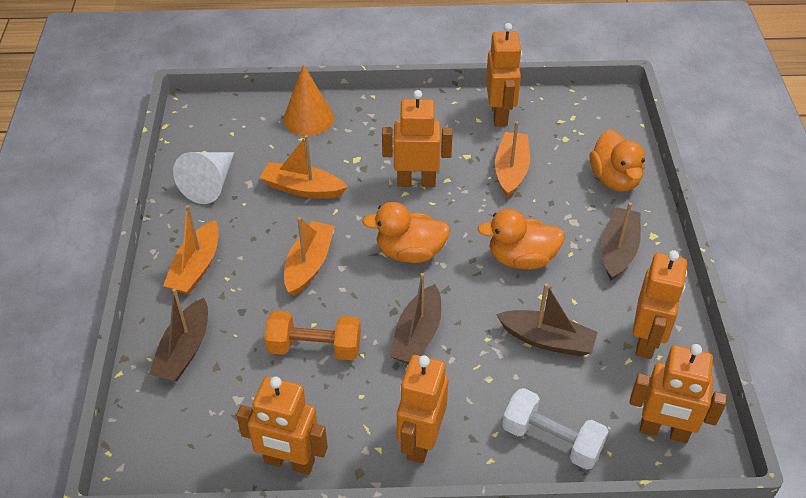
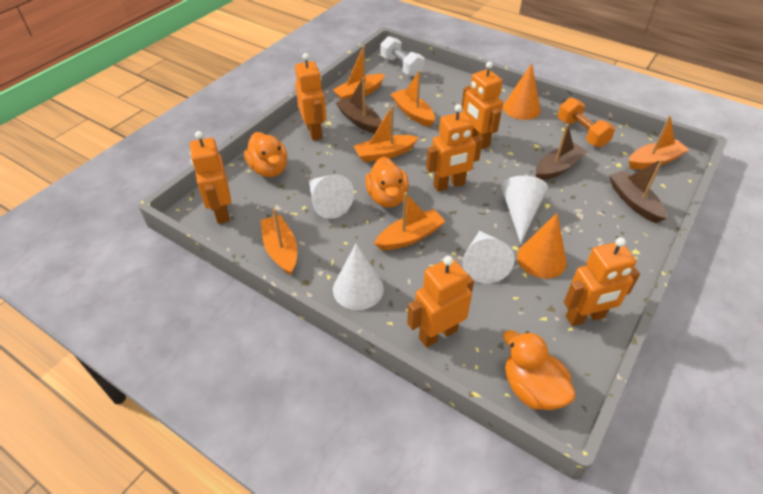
brown boat: 4 -> 3
orange boat: 4 -> 6
orange cone: 1 -> 2
white cone: 1 -> 4

